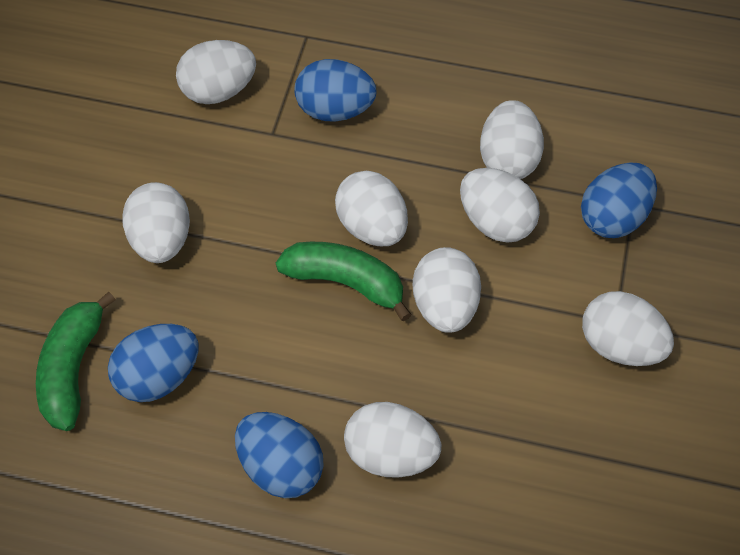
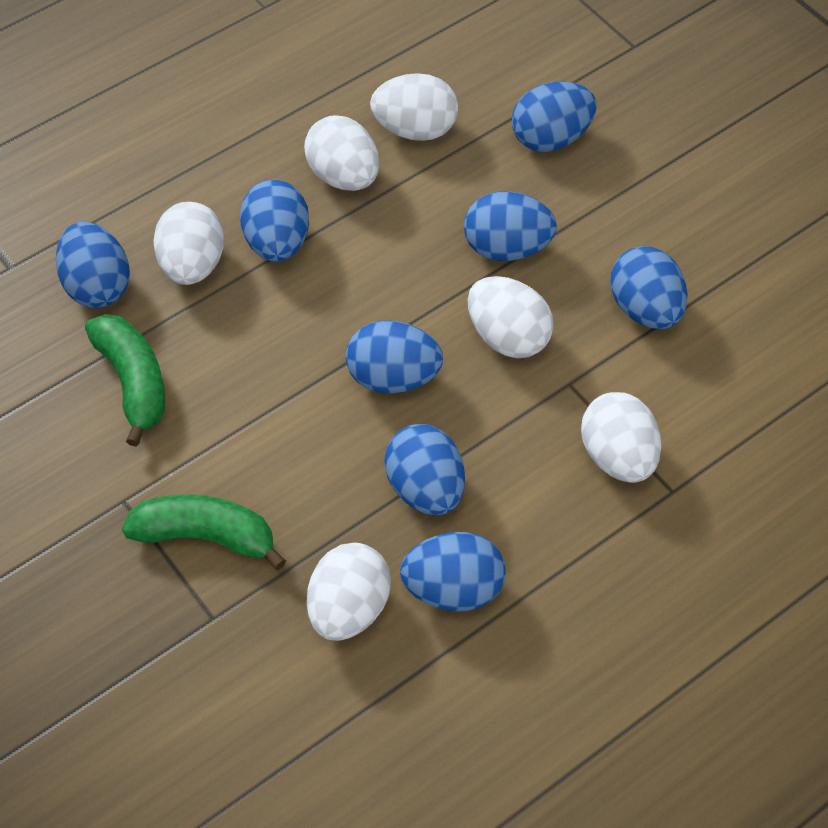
blue egg: 4 -> 8
white egg: 8 -> 6

